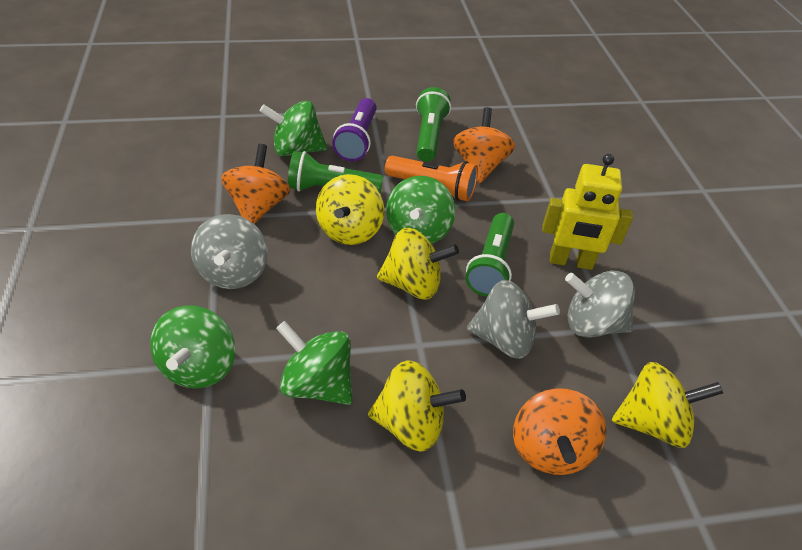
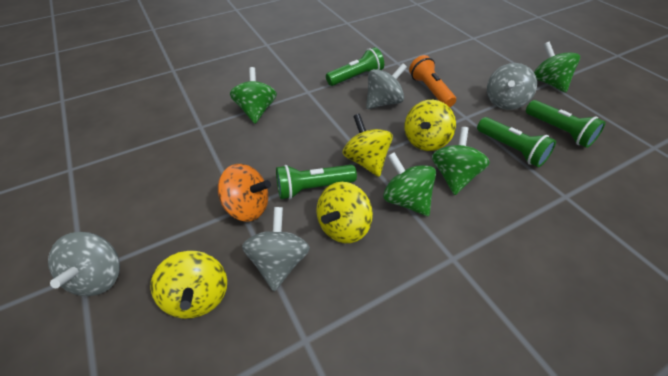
green flashlight: 3 -> 4
grey spinning top: 3 -> 4
orange spinning top: 3 -> 1
purple flashlight: 1 -> 0
yellow robot: 1 -> 0

